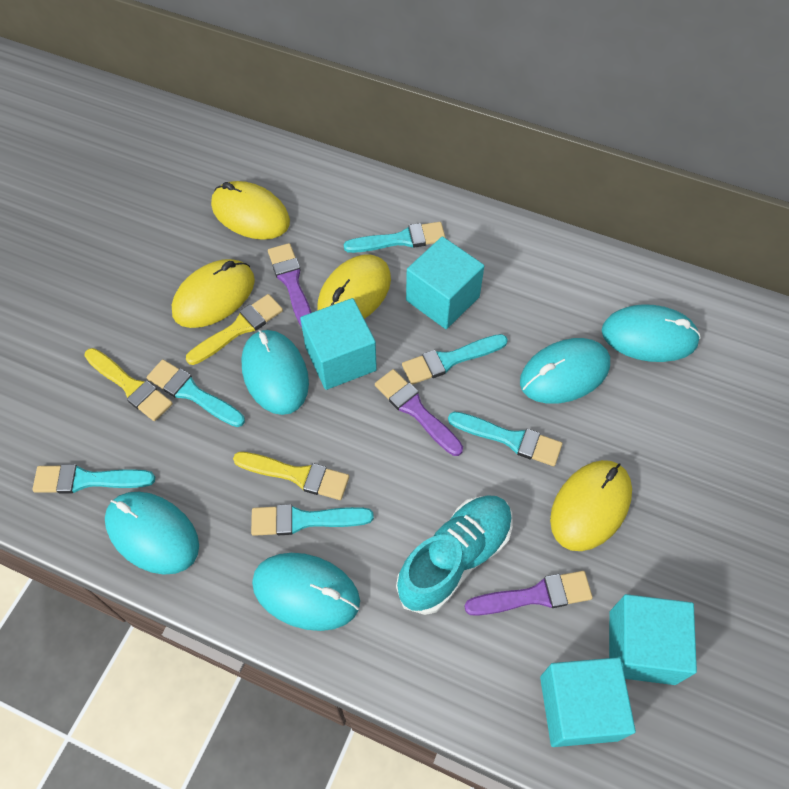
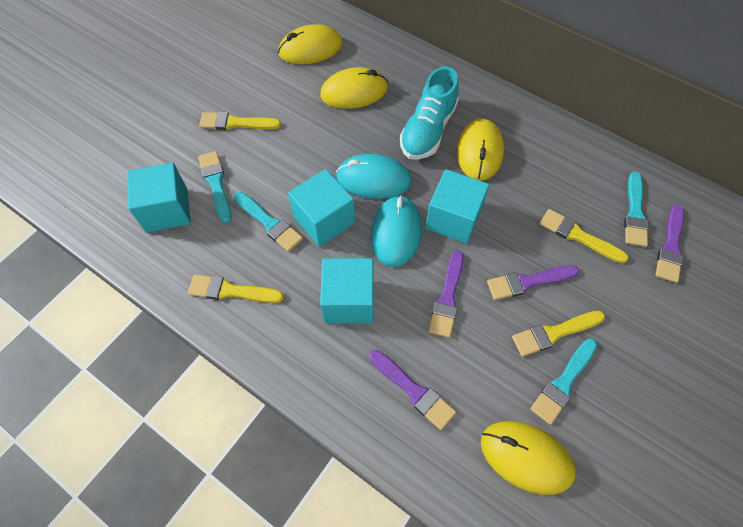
purple brush: 3 -> 4
turquoise brush: 6 -> 4
turquoise mouse: 5 -> 2
yellow brush: 3 -> 4

